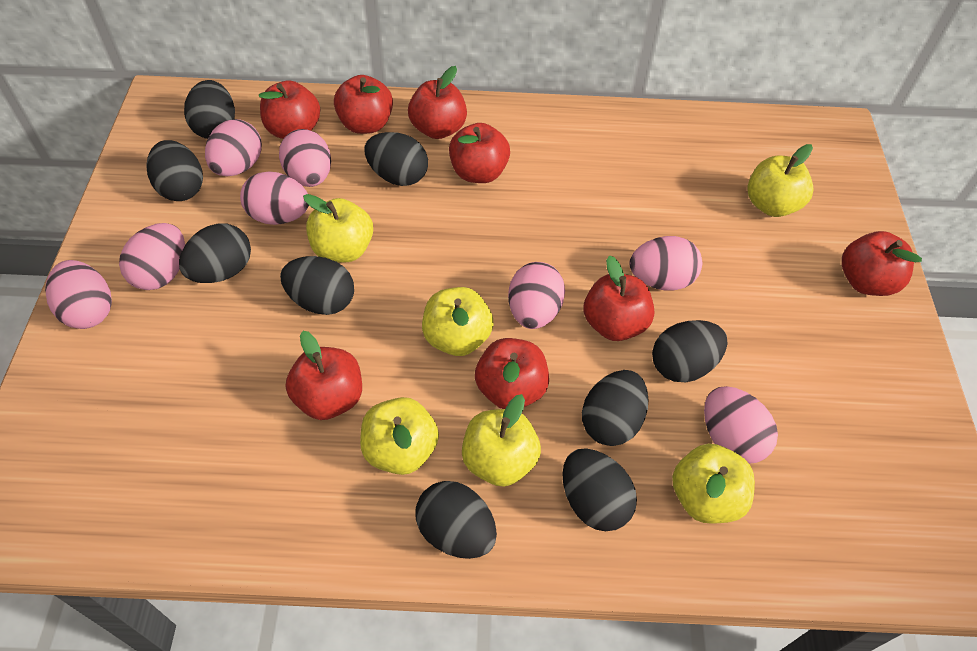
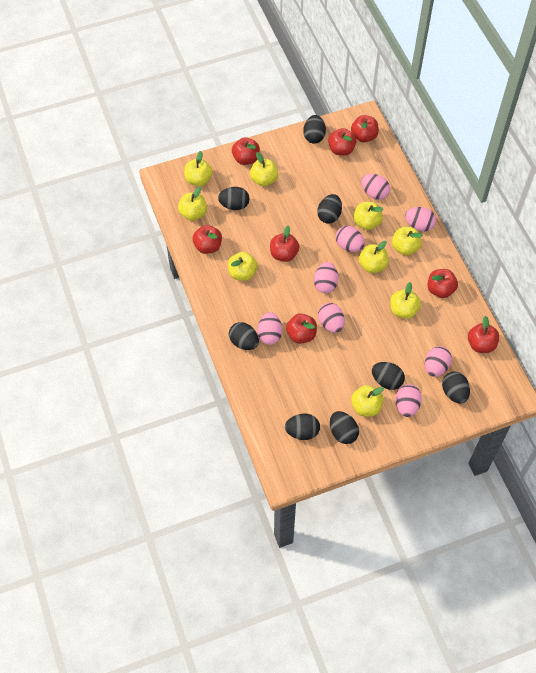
black egg: 9 -> 8
yellow apple: 6 -> 9

